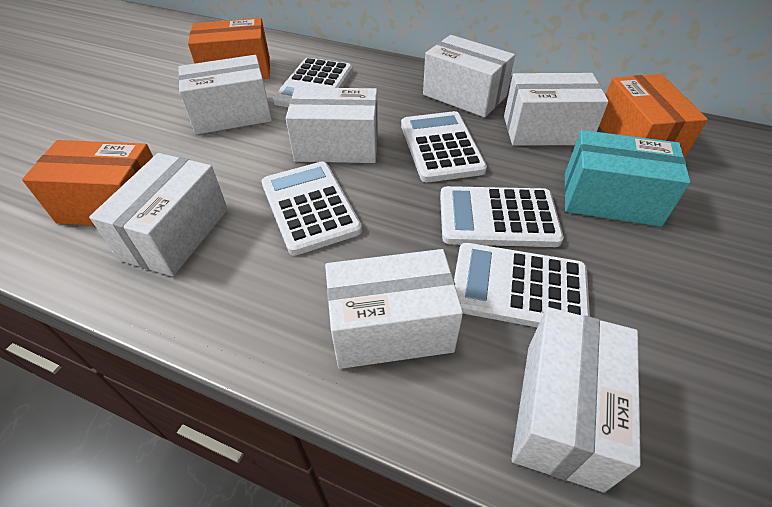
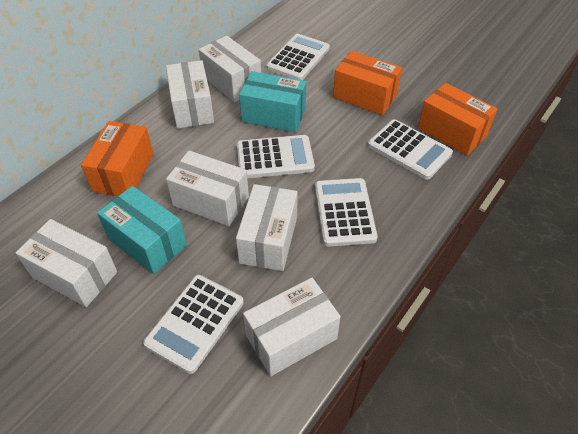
turquoise box: 1 -> 2
white box: 7 -> 6

